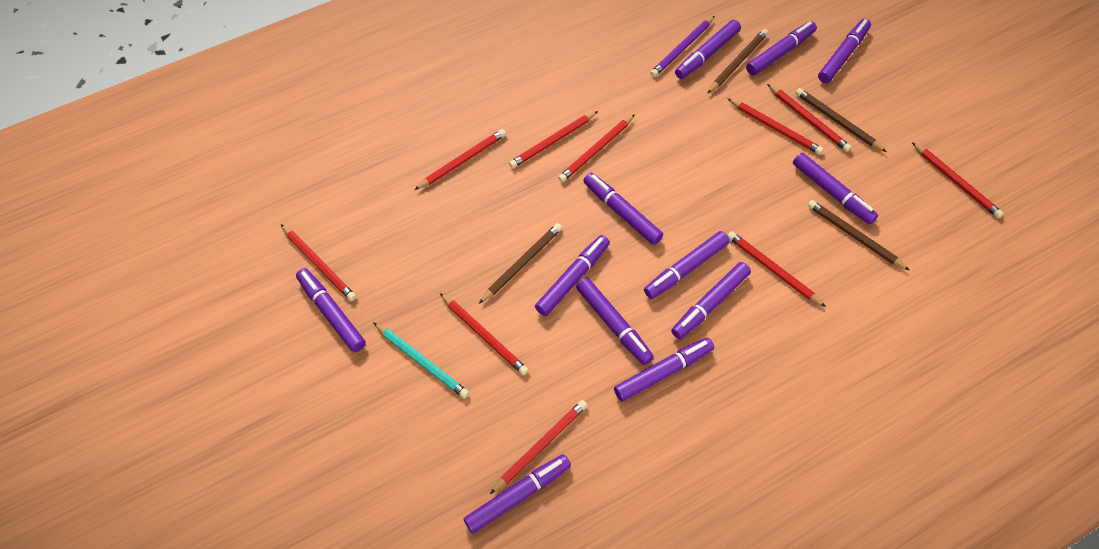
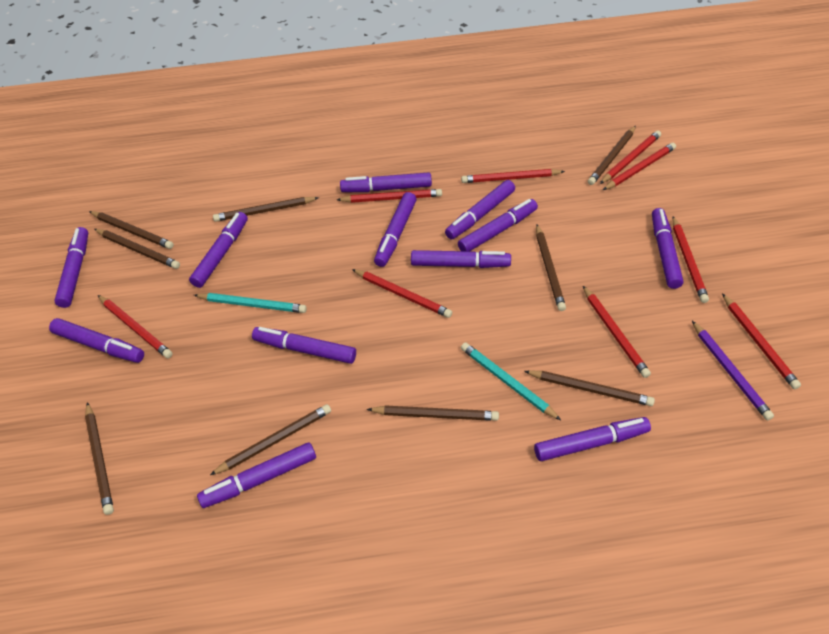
brown pencil: 4 -> 9
red pencil: 10 -> 9
turquoise pencil: 1 -> 2

